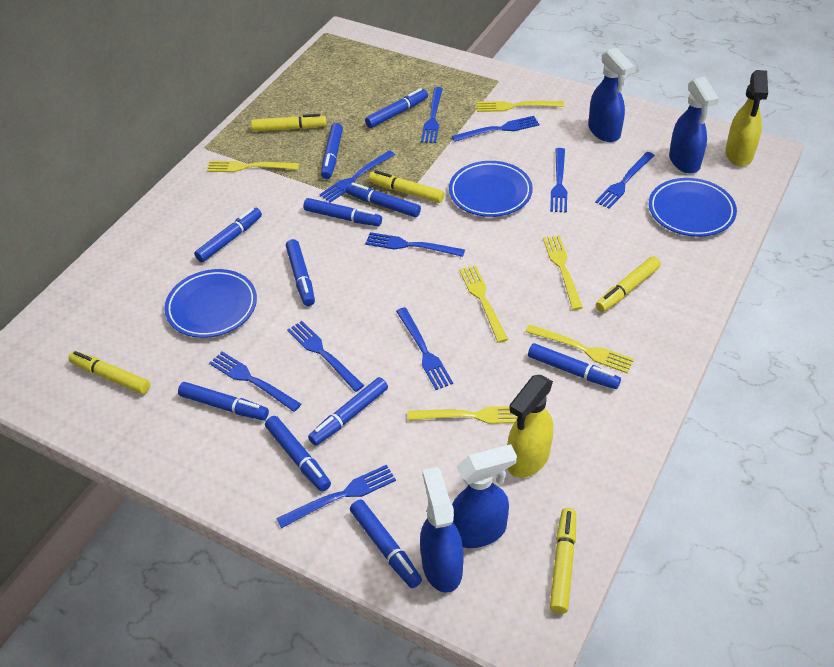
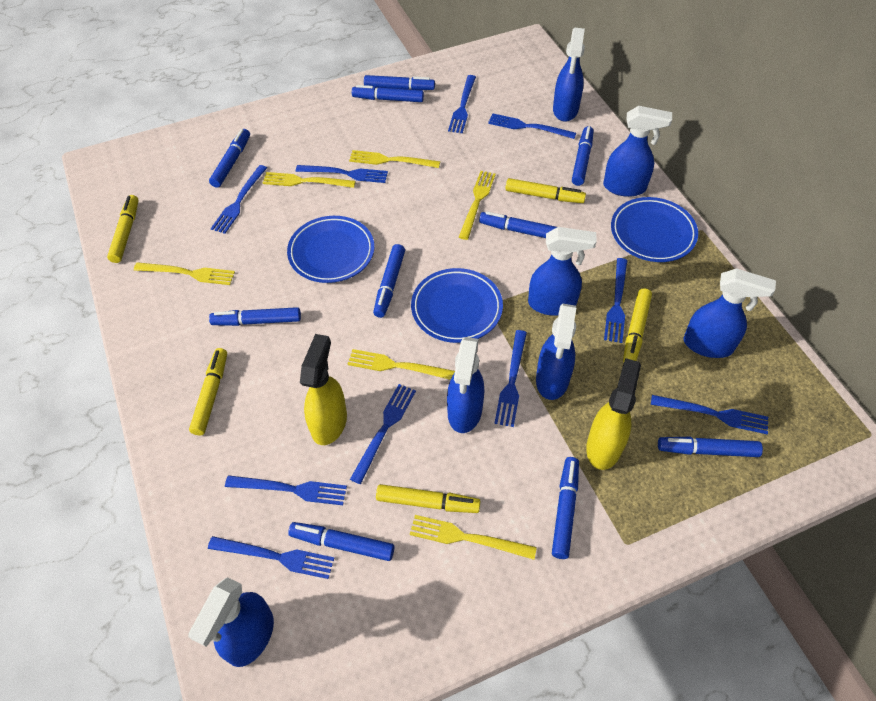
blue marker: 11 -> 10
blue spray bottle: 4 -> 7

